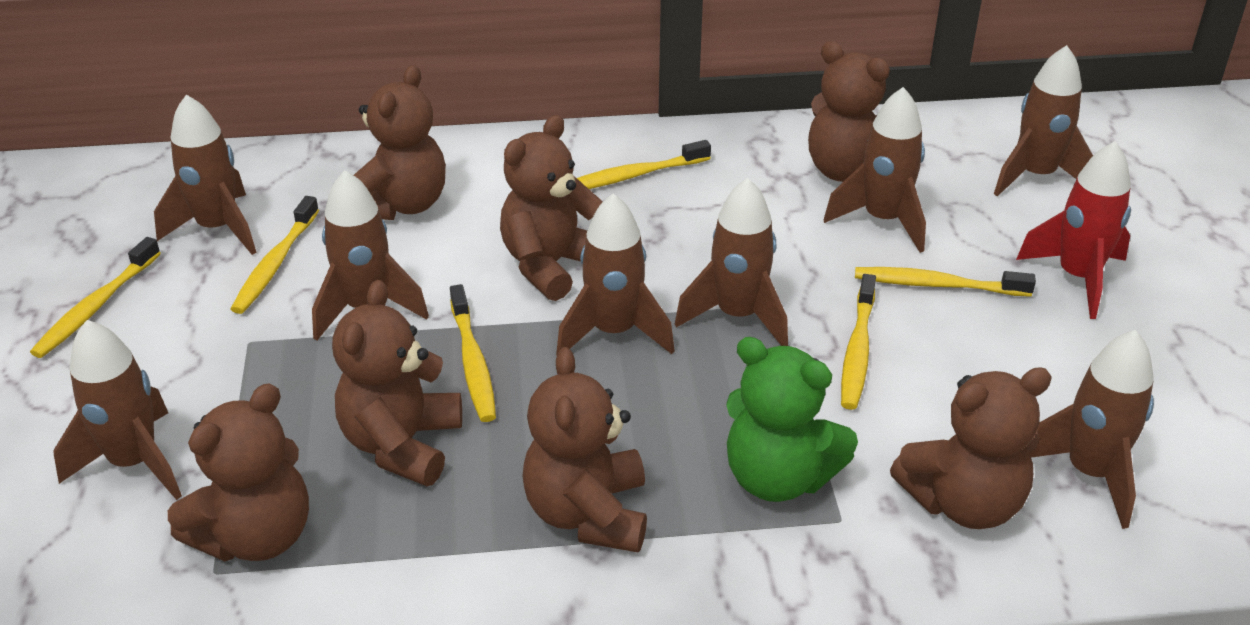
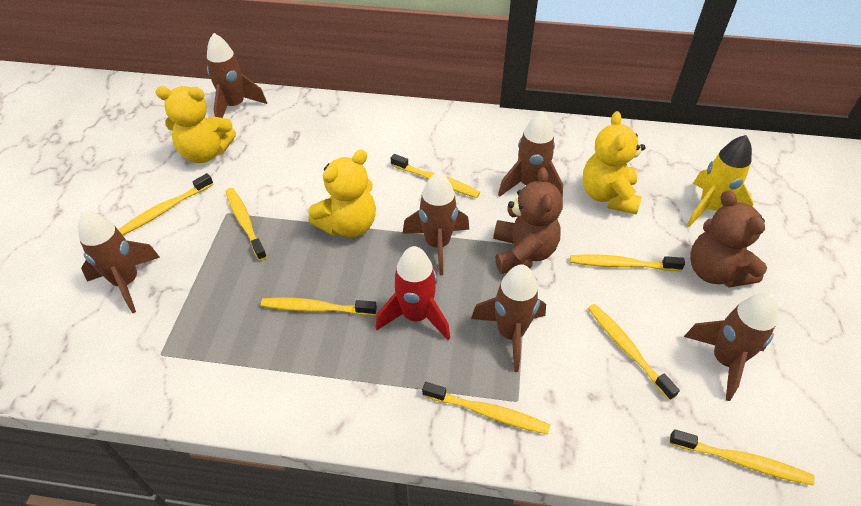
brown rocket: 8 -> 6
brown teddy bear: 7 -> 2
green teddy bear: 1 -> 0
yellow rocket: 0 -> 1
yellow teddy bear: 0 -> 3
yellow toothbrush: 6 -> 8

